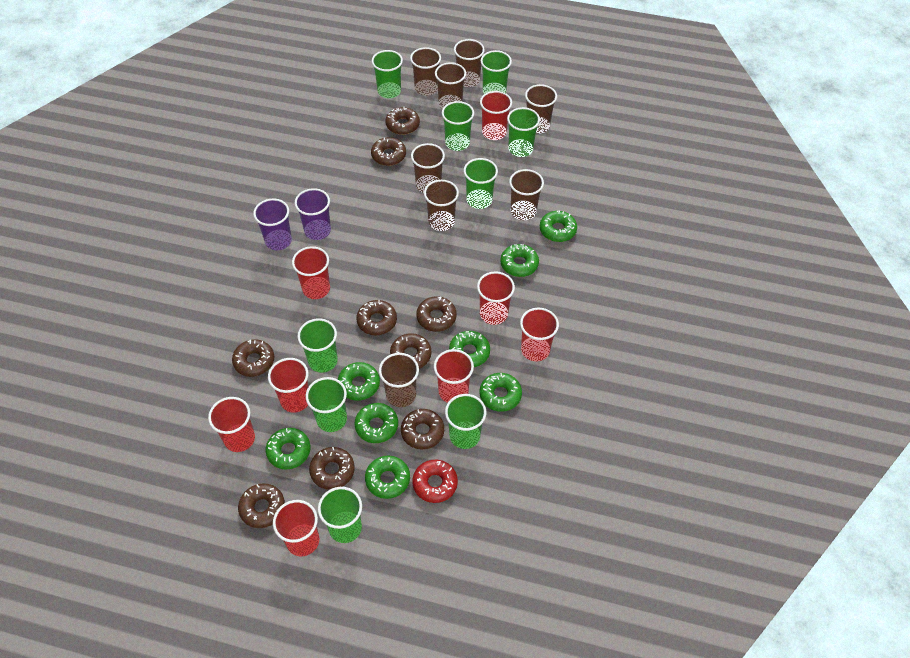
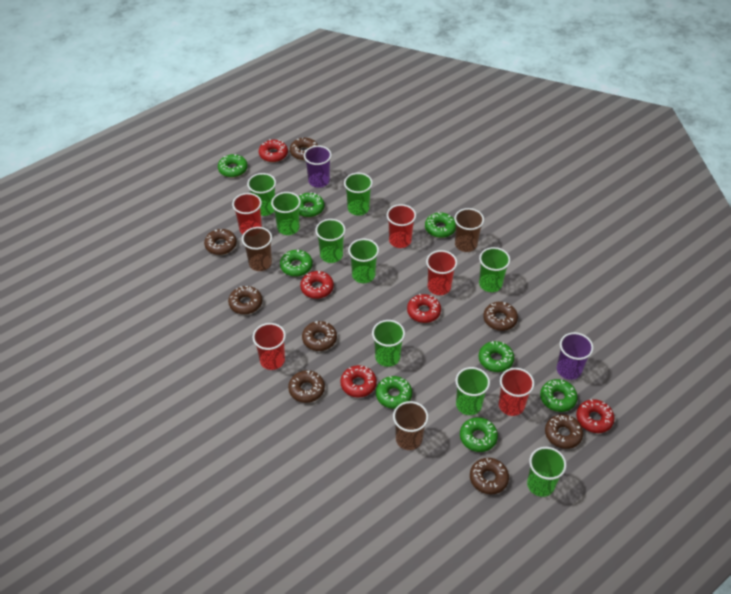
brown cup: 8 -> 3
brown donut: 9 -> 8
red cup: 8 -> 5
red donut: 1 -> 5

